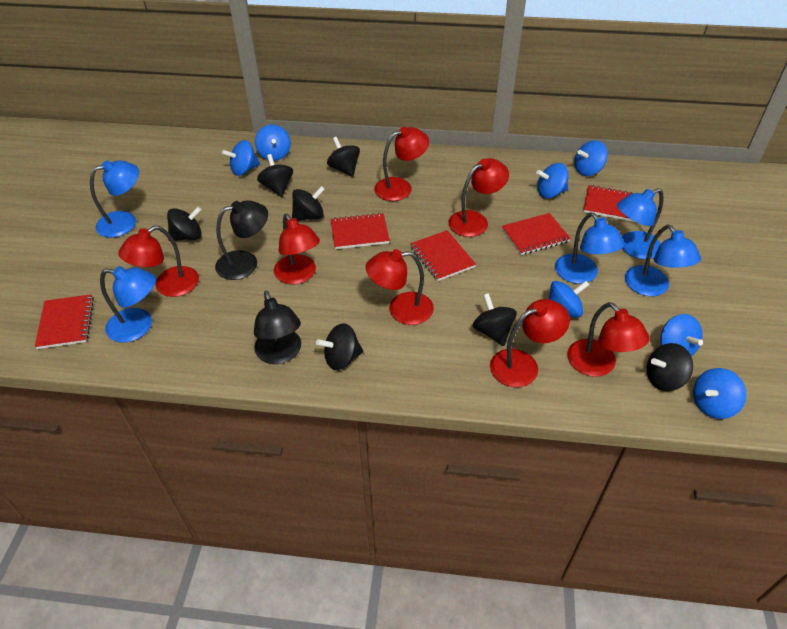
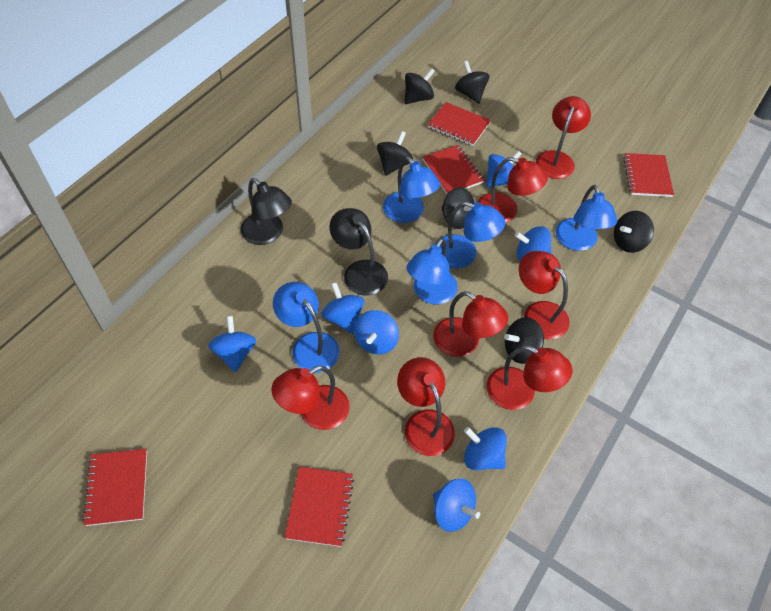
black spinning top: 7 -> 6

